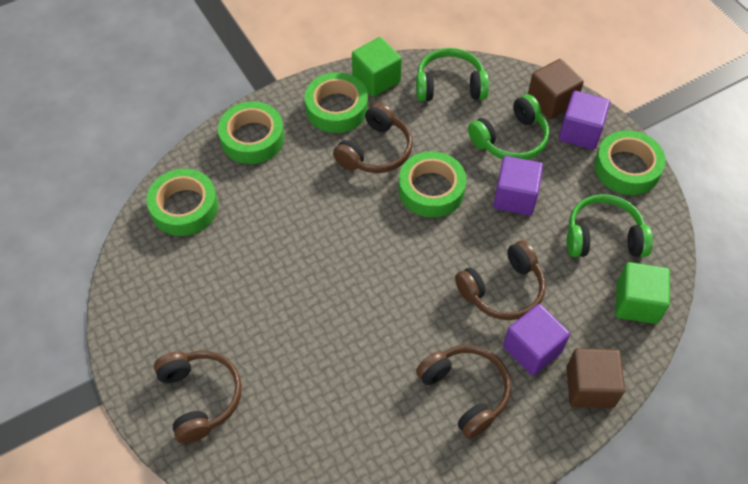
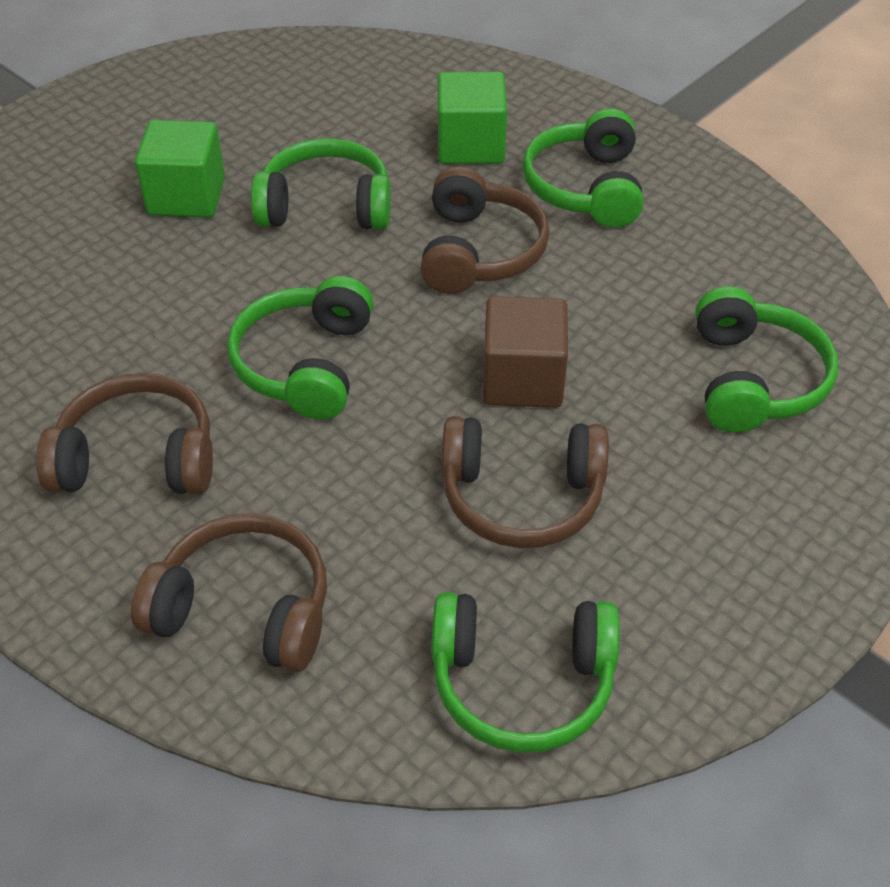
brown cube: 2 -> 1
green headphones: 3 -> 5
green tape: 5 -> 0
purple cube: 3 -> 0

